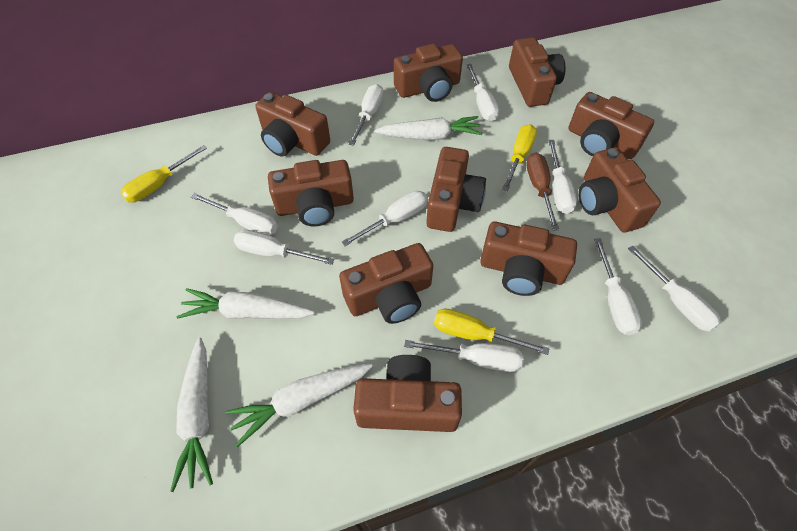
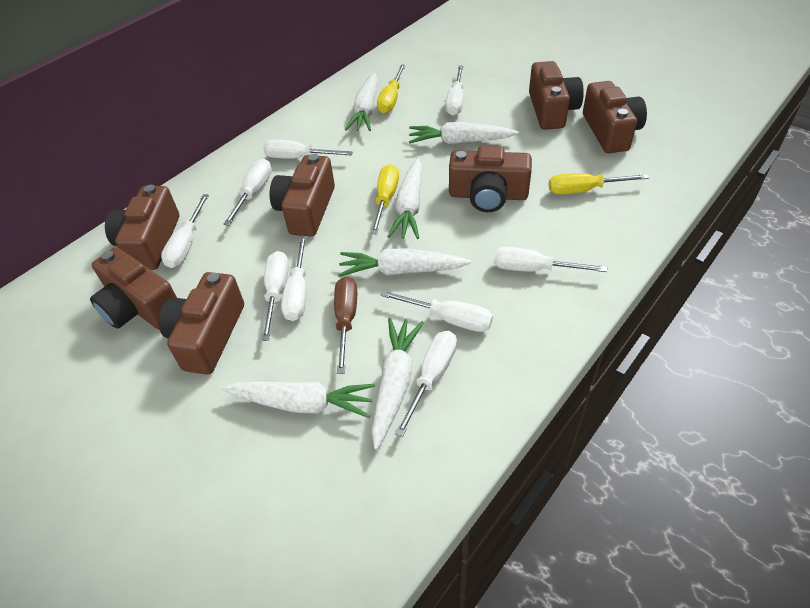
brown camera: 10 -> 7
white carrot: 4 -> 6

